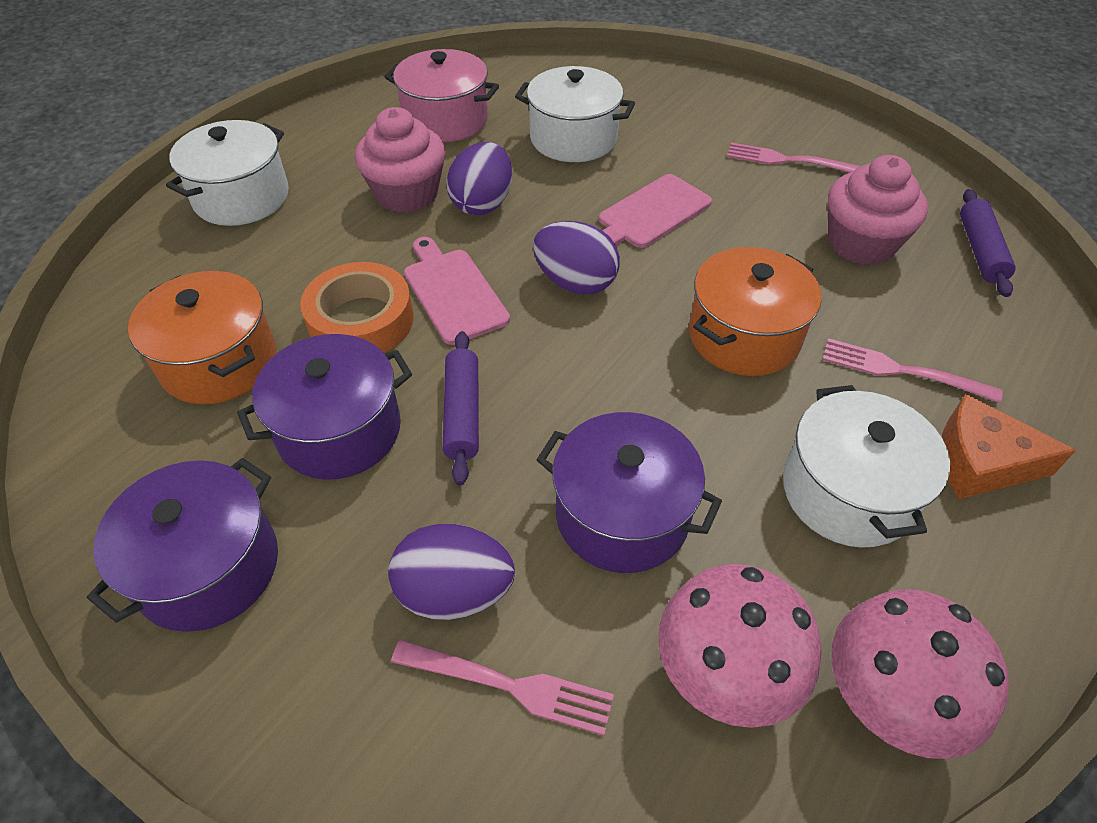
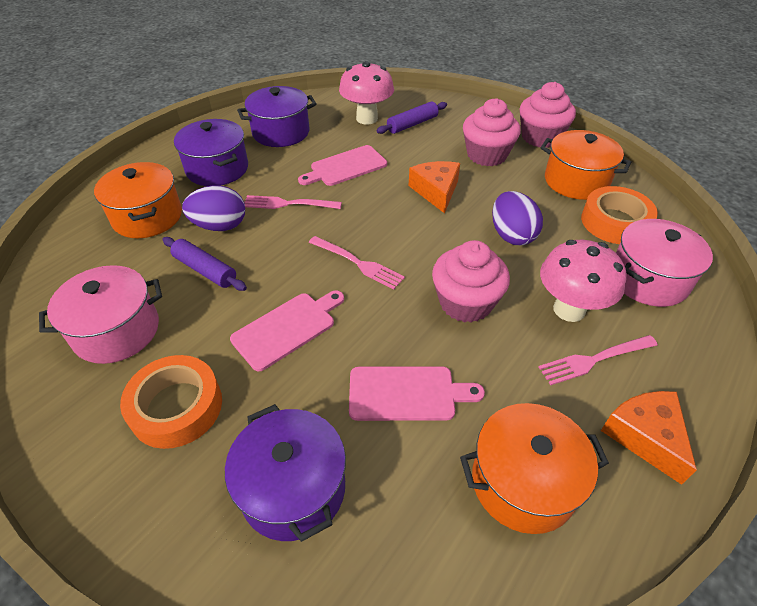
orange cheese: 1 -> 2
orange pot: 2 -> 3
orange tape: 1 -> 2
pink cupcake: 2 -> 3
pink cutting board: 2 -> 3
pink pot: 1 -> 2
purple egg: 3 -> 2
white pot: 3 -> 0

